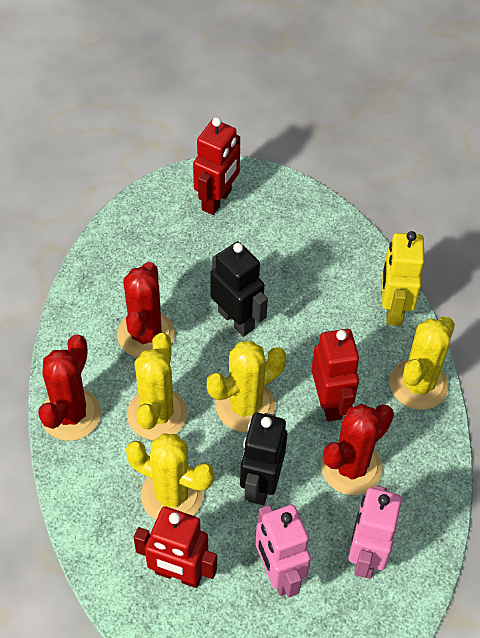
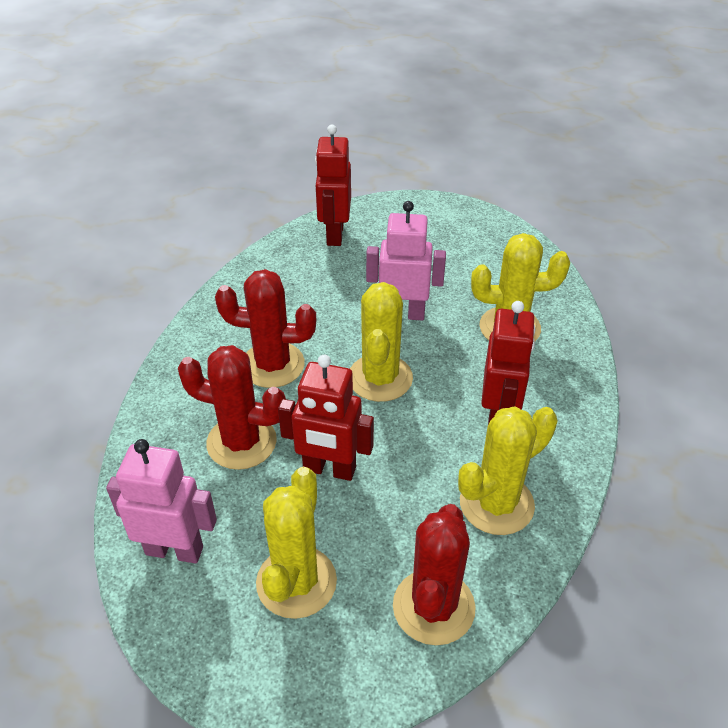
black robot: 2 -> 0
yellow robot: 1 -> 0

